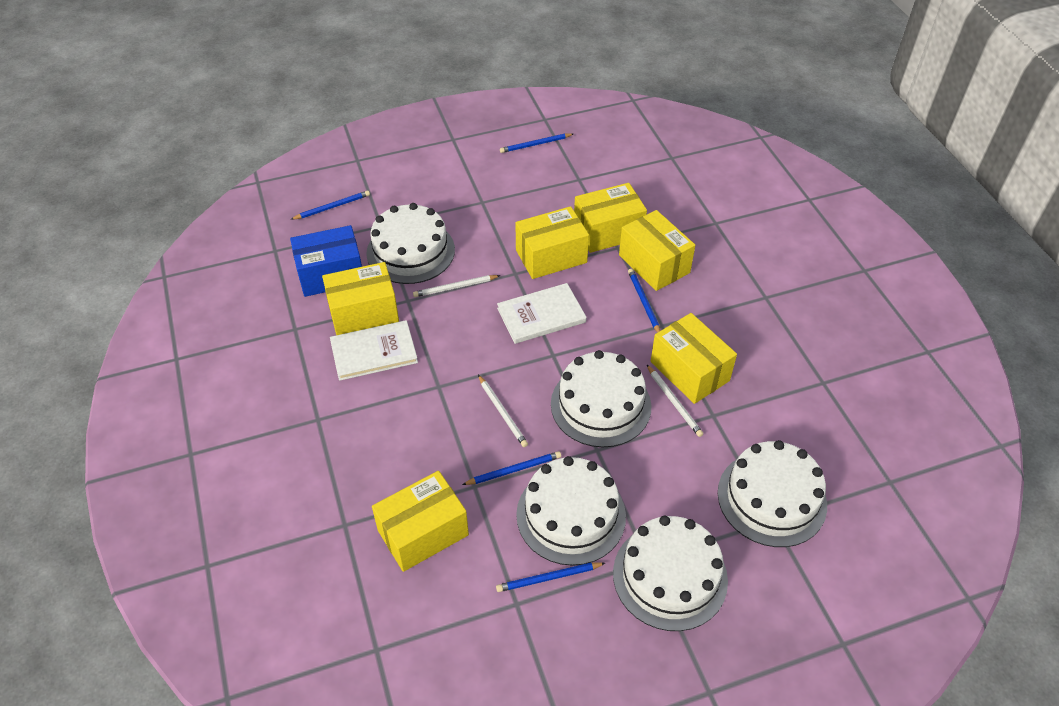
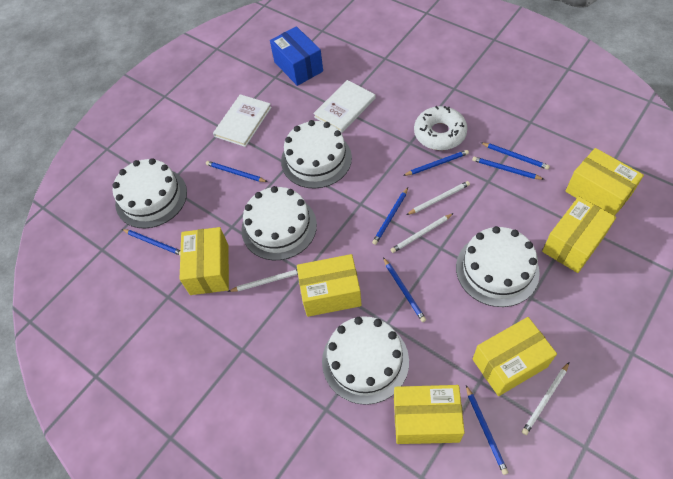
blue pencil: 5 -> 8
white donut: 0 -> 1
white pencil: 3 -> 4

